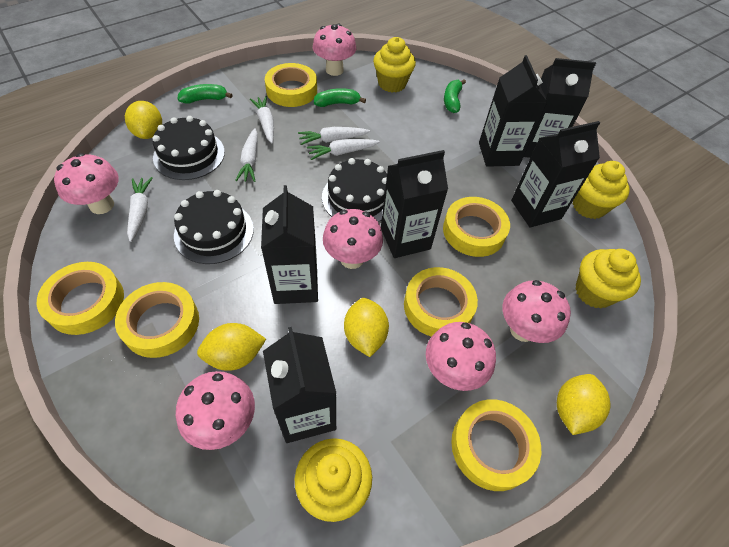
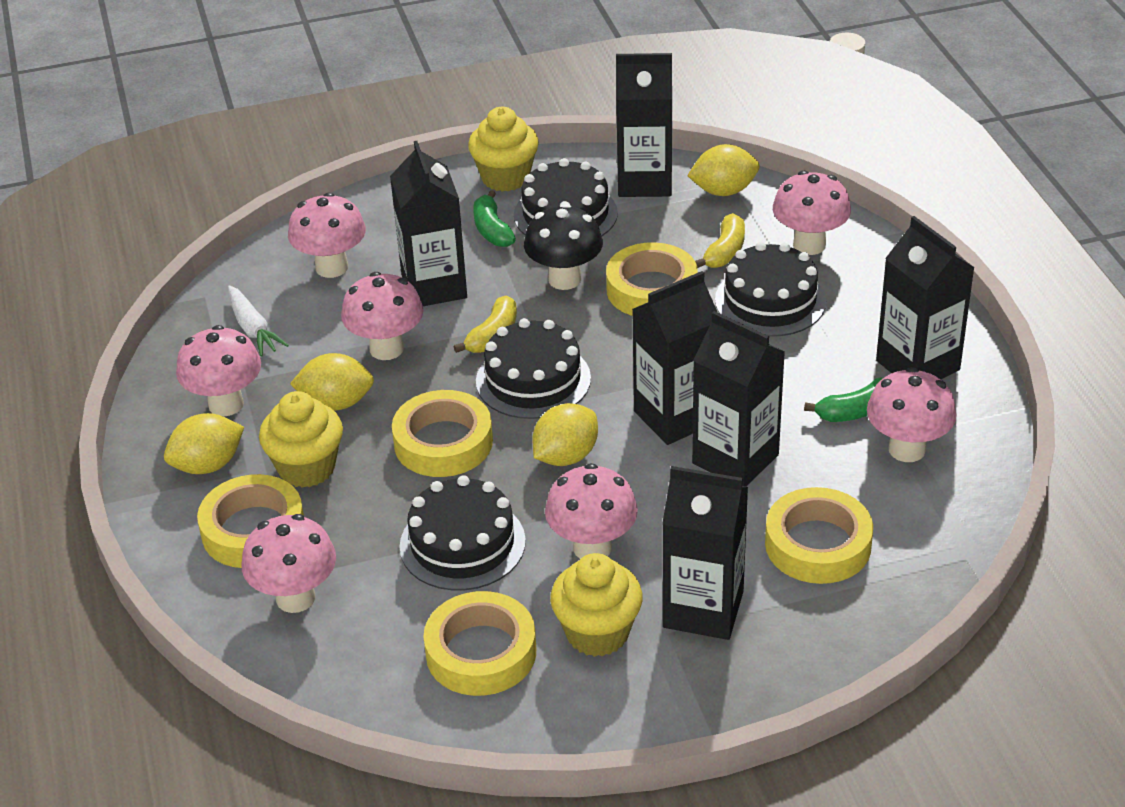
black cake: 3 -> 4
black mushroom: 0 -> 1
green banana: 3 -> 2
pink mushroom: 6 -> 7
white carrot: 5 -> 1
yellow banana: 0 -> 2
yellow cupcake: 4 -> 3
yellow tape: 6 -> 5

